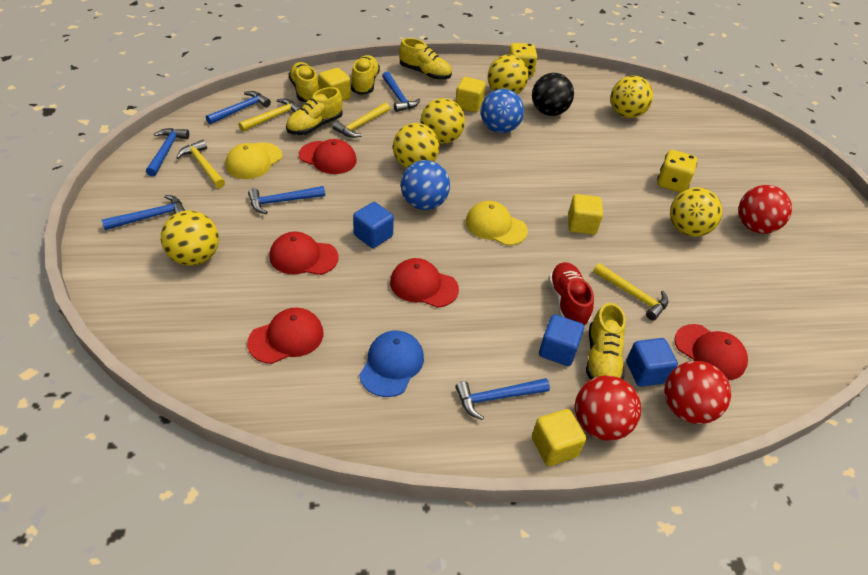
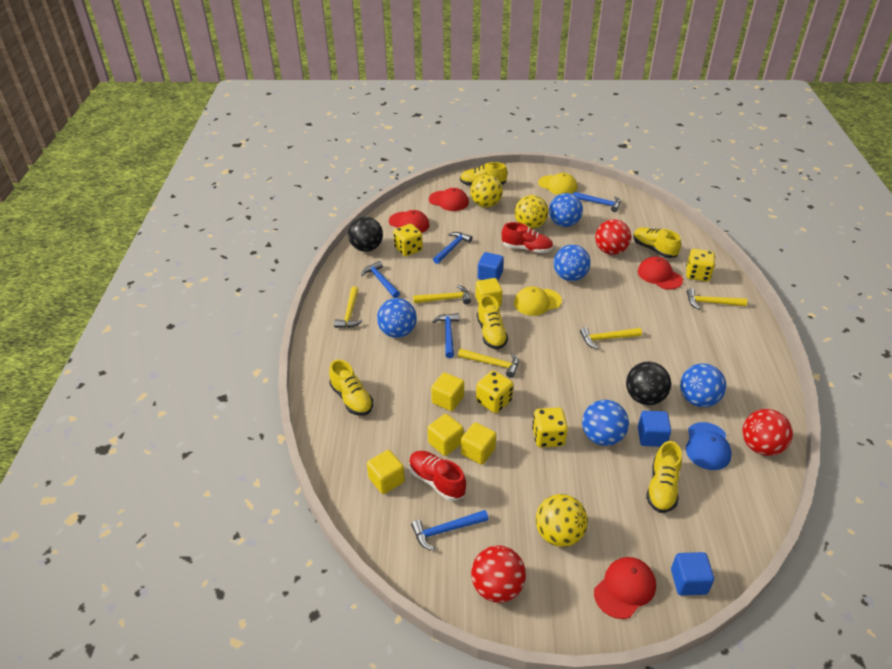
black ball: 1 -> 2
blue ball: 2 -> 5
blue hammer: 6 -> 5
red cap: 5 -> 4
red shoe: 1 -> 2
yellow ball: 6 -> 3
yellow cube: 4 -> 5
yellow dice: 2 -> 4
yellow hammer: 4 -> 5

